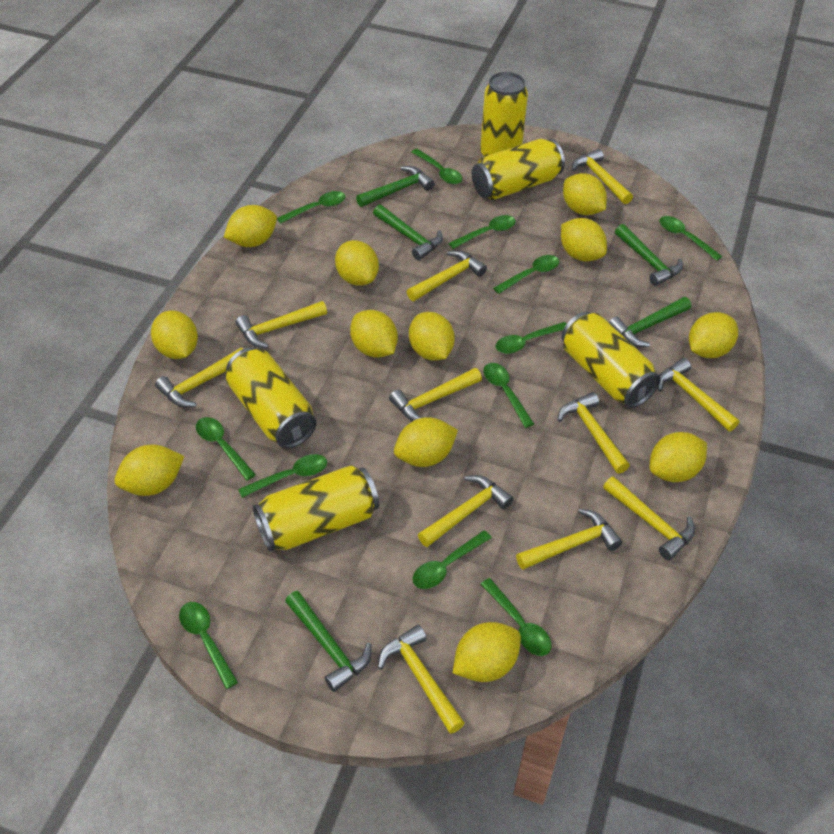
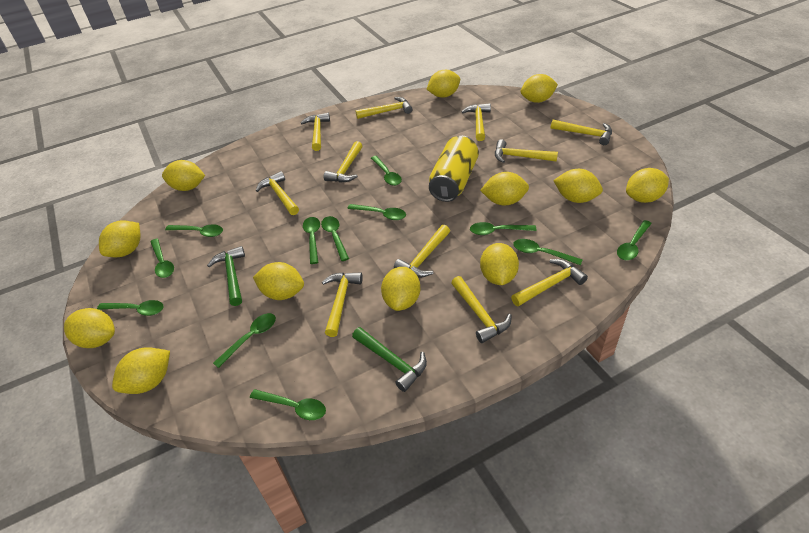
green hammer: 5 -> 2
yellow can: 5 -> 1

